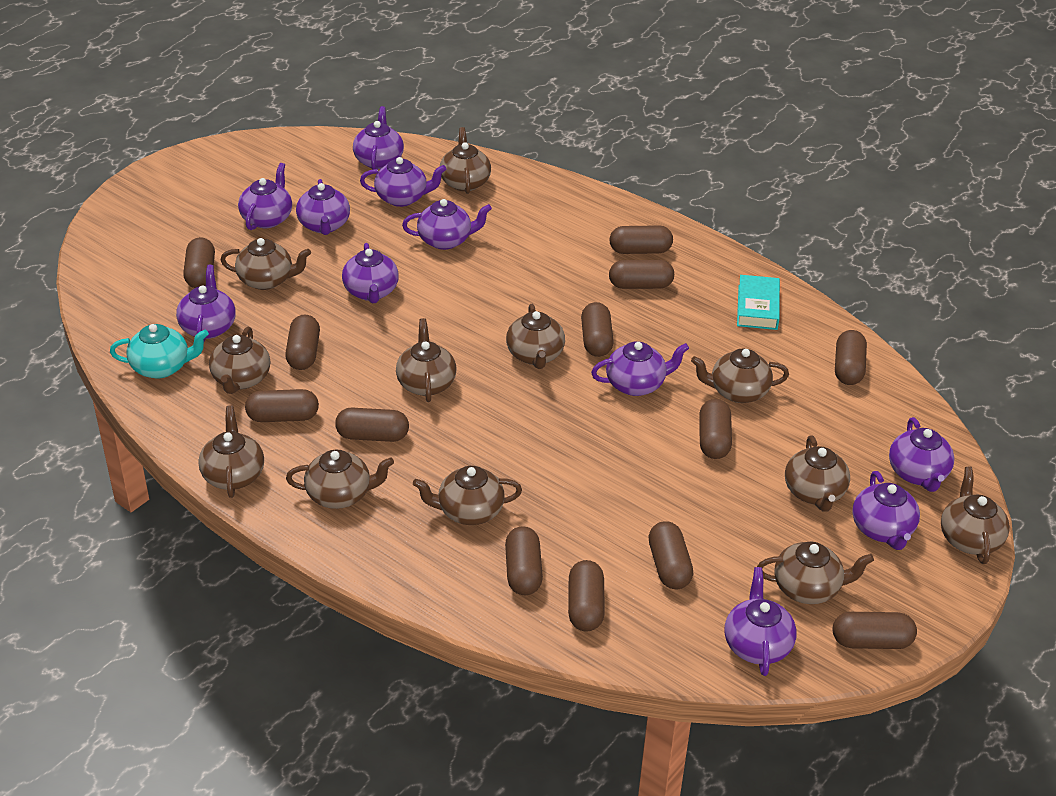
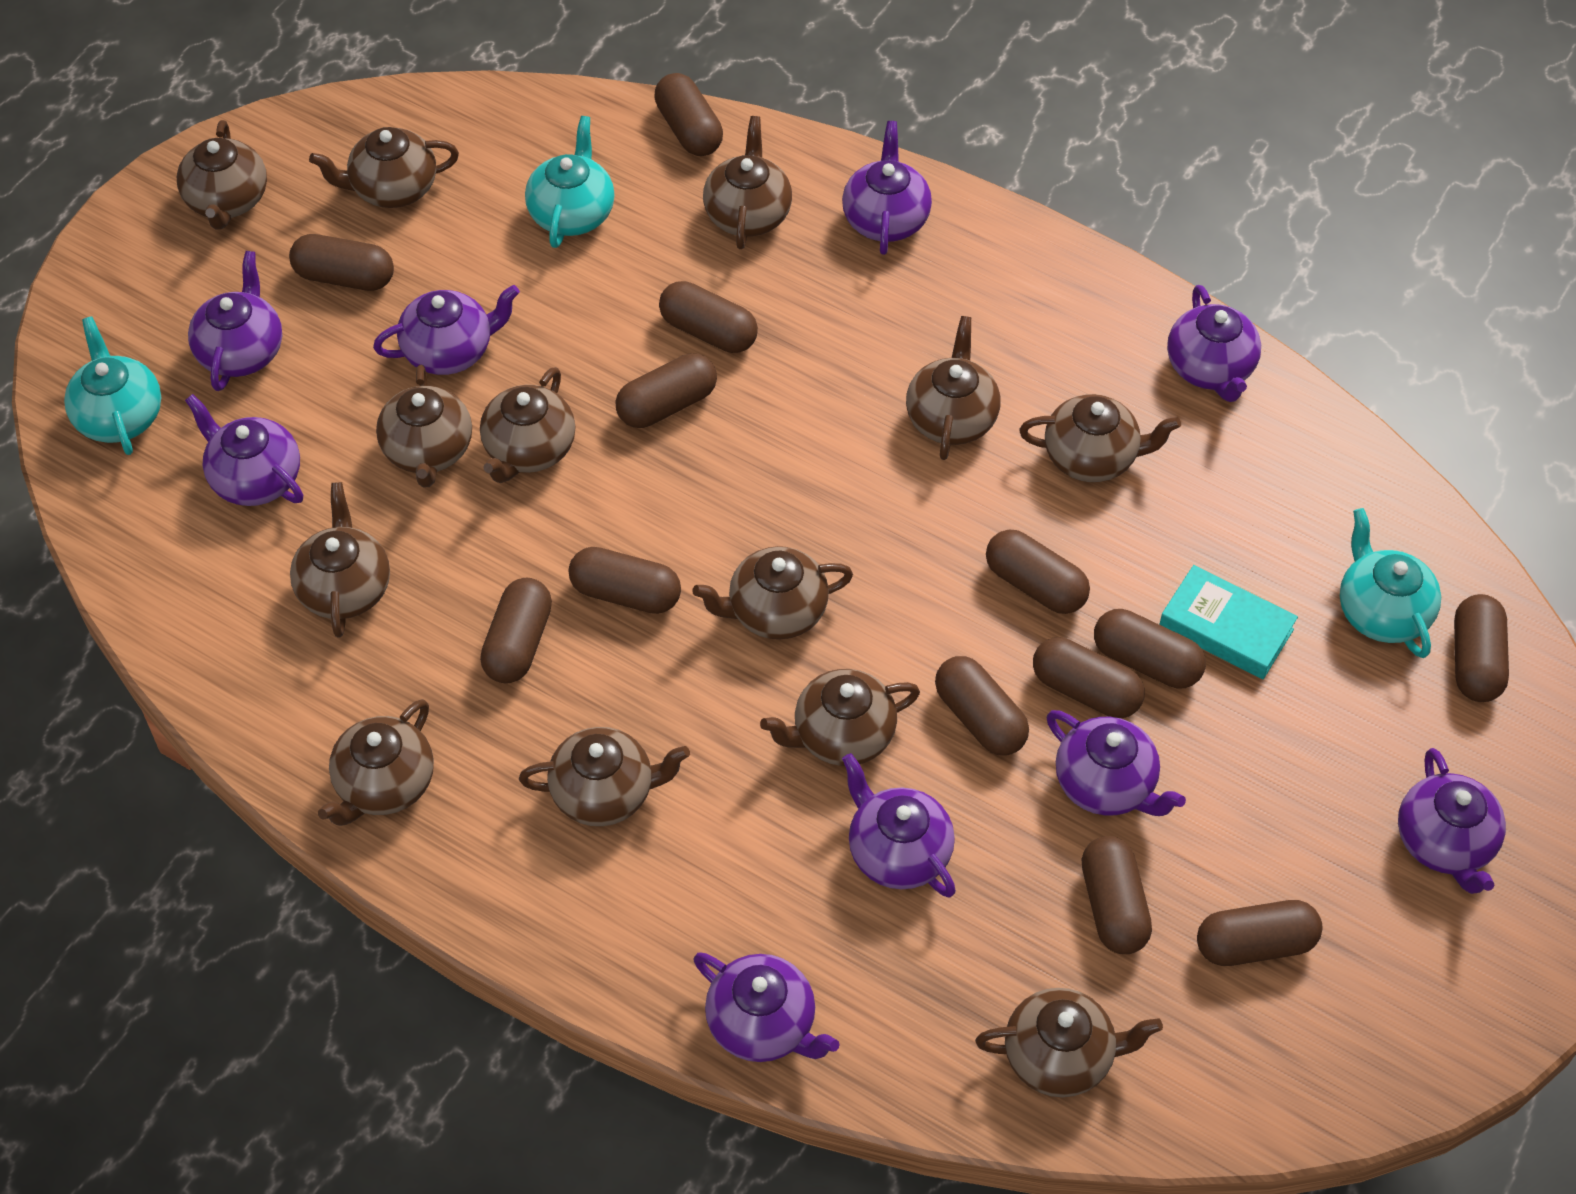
brown teapot: 12 -> 13
purple teapot: 11 -> 9
turquoise teapot: 1 -> 3

